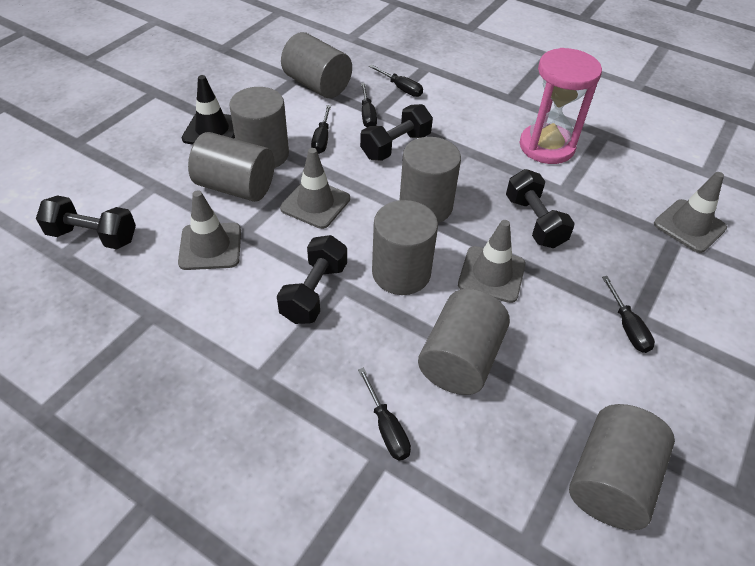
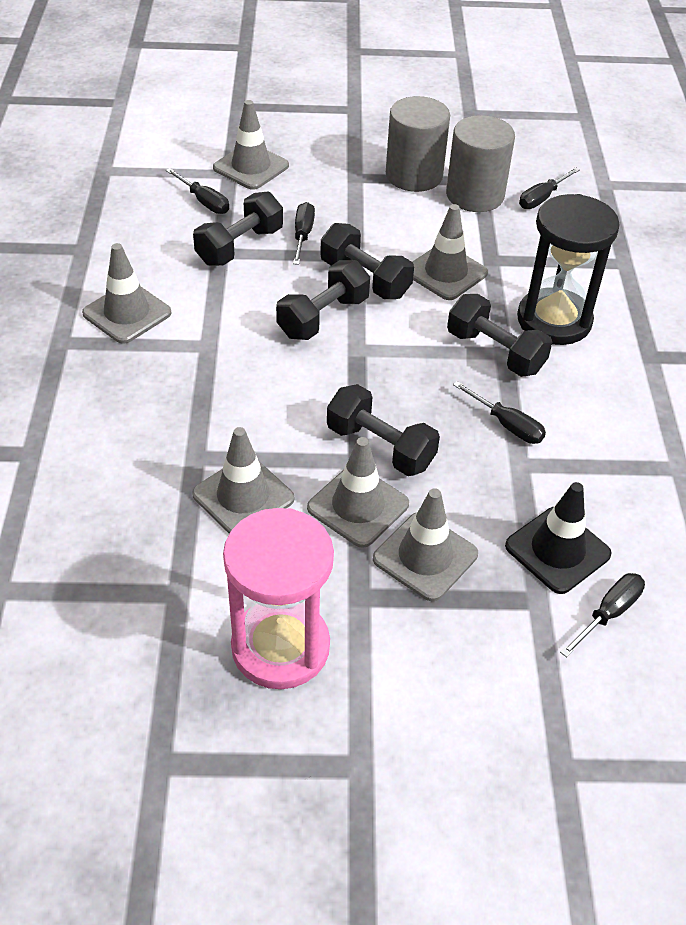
black dumbbell: 4 -> 5
black hourglass: 0 -> 1
grey cylinder: 7 -> 2
grey traffic cone: 4 -> 6

